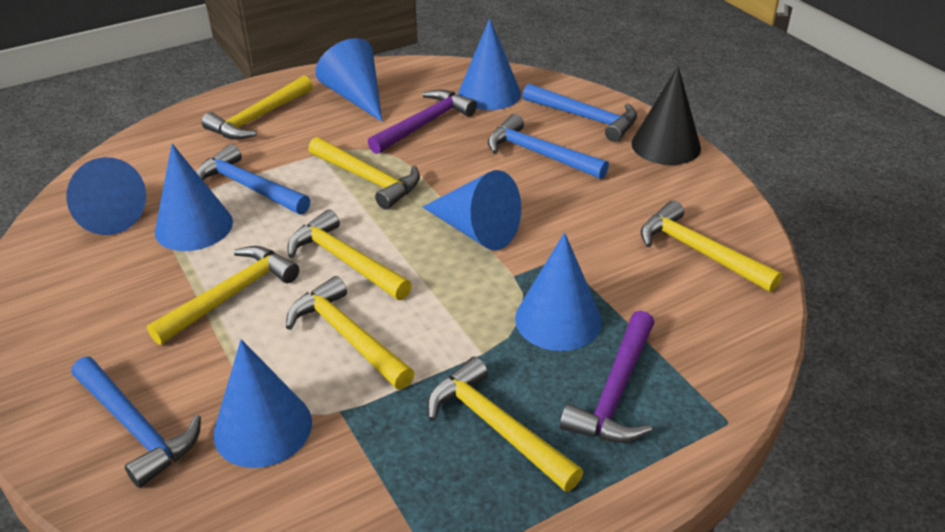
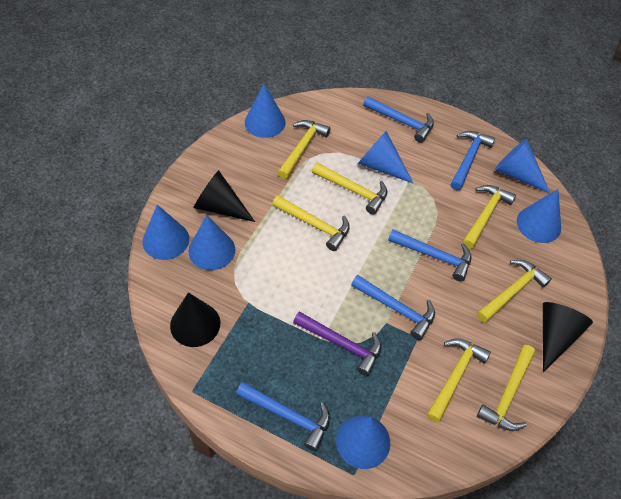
black cone: 1 -> 3
blue hammer: 4 -> 5
purple hammer: 2 -> 1

